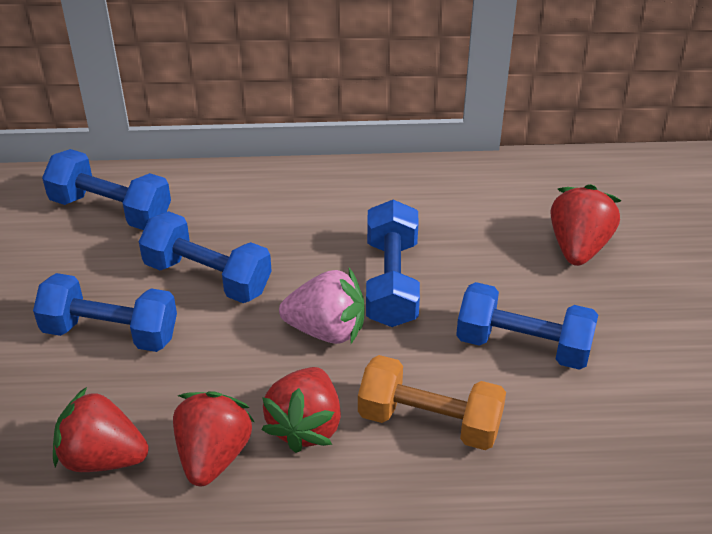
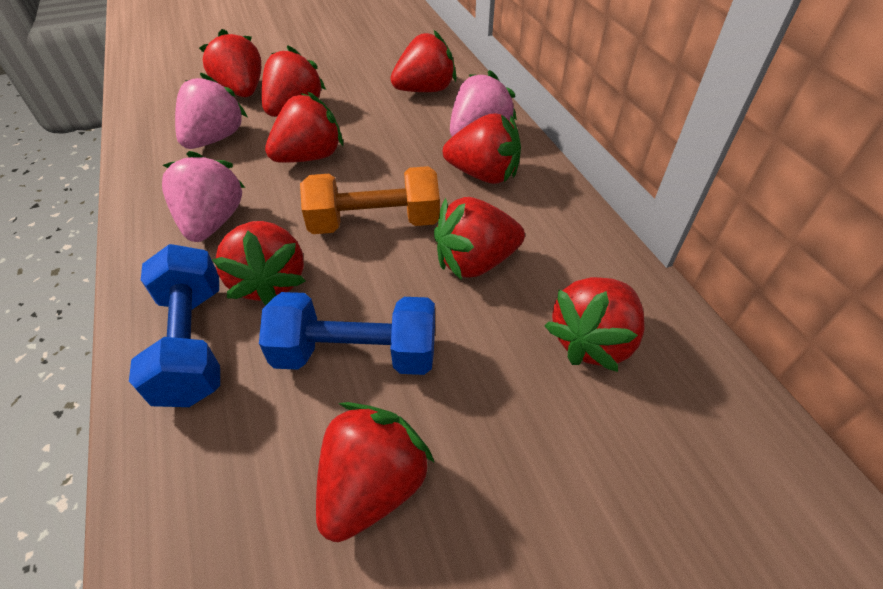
blue dumbbell: 5 -> 2
pink strawberry: 1 -> 3
red strawberry: 4 -> 9

